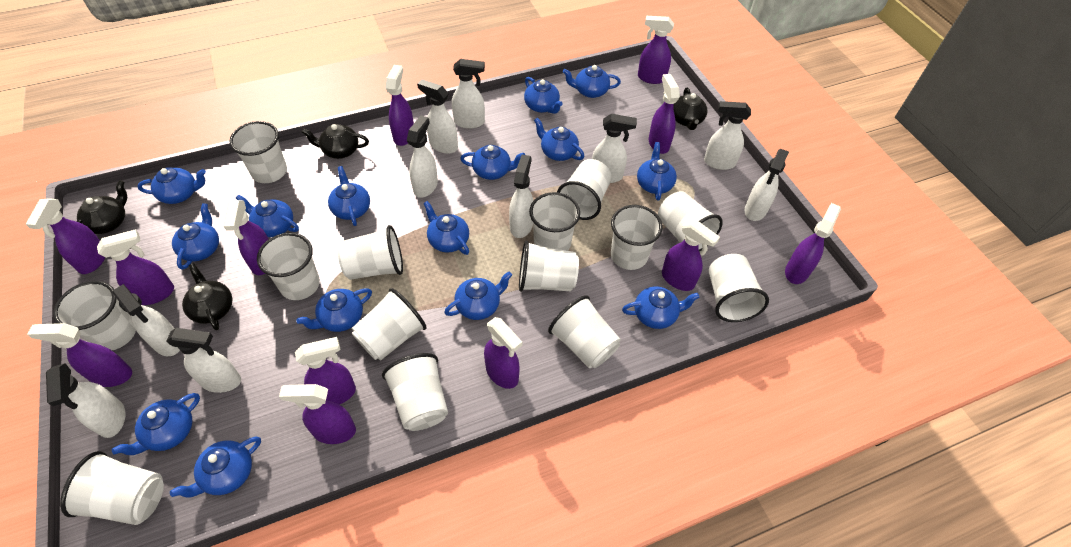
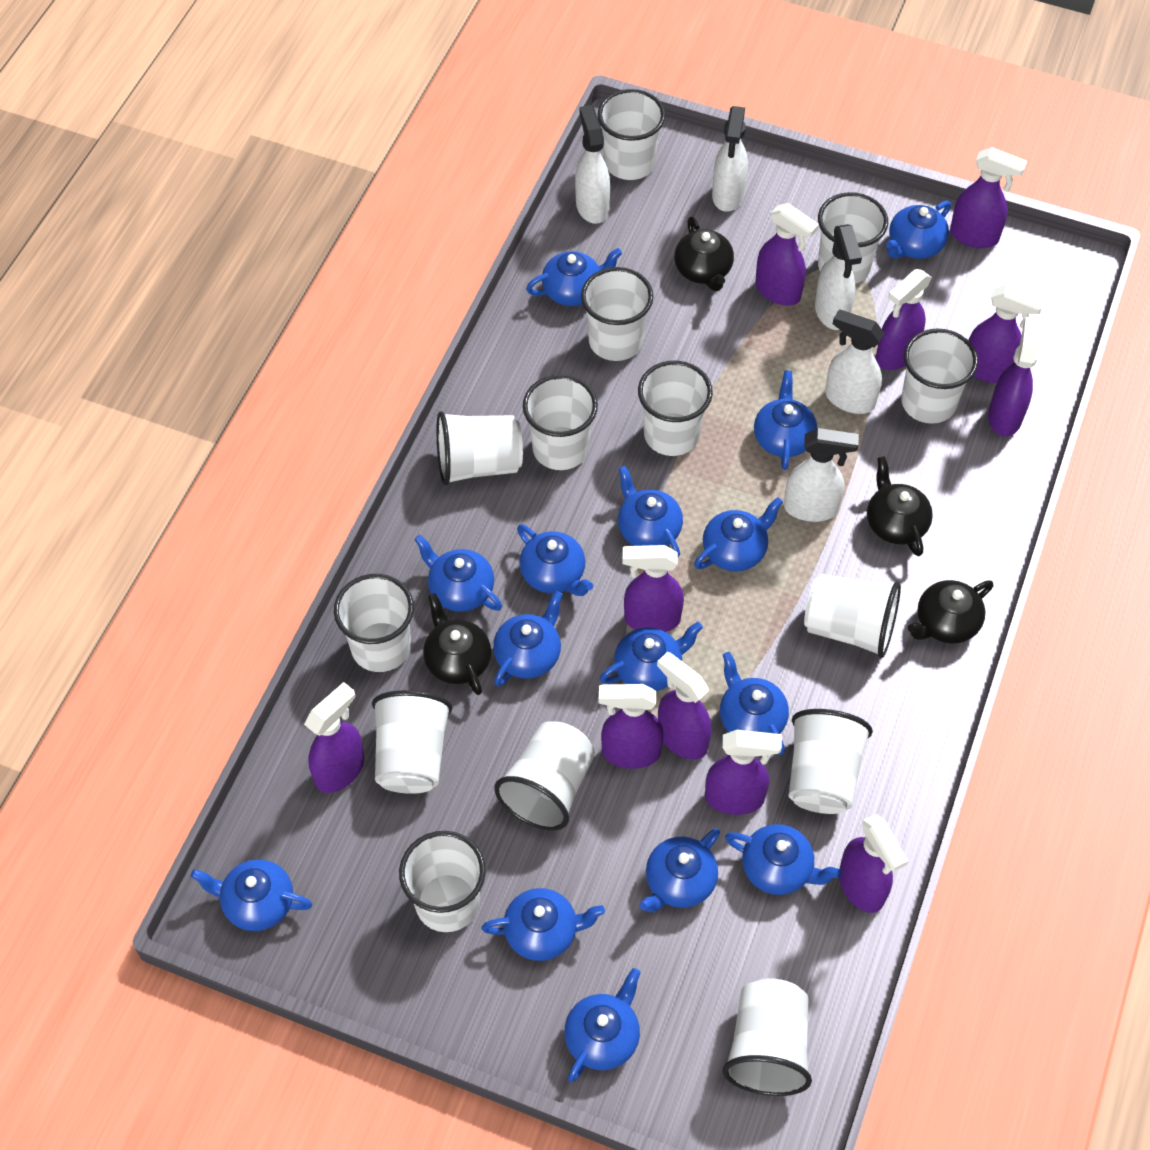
purple spray bottle: 12 -> 11
white spray bottle: 10 -> 5

